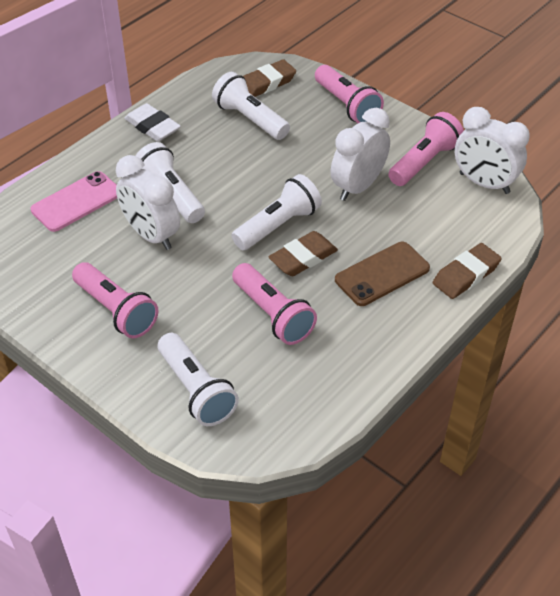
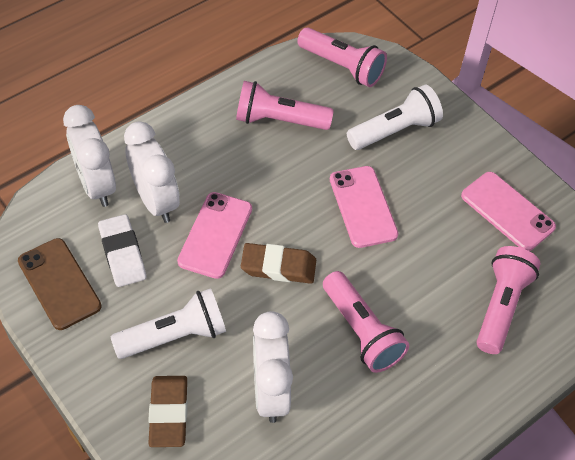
brown eraser: 3 -> 2
pink phone: 1 -> 3
white flashlight: 4 -> 2

